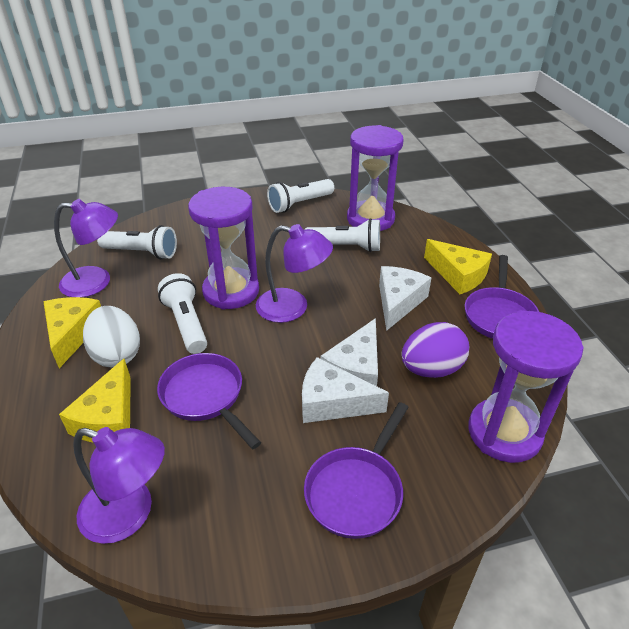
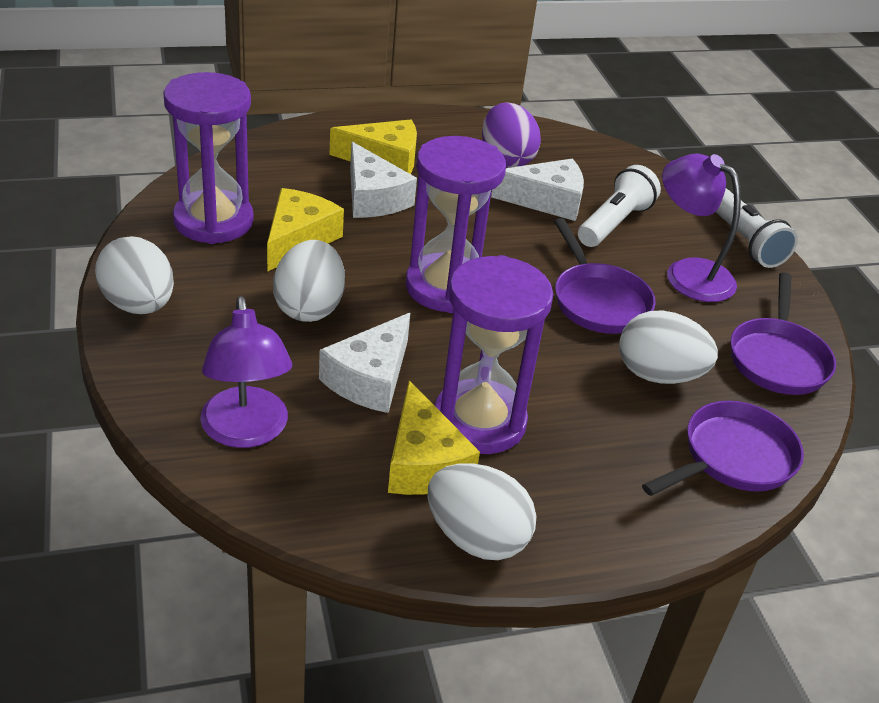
purple lamp: 3 -> 2
white egg: 1 -> 4
white flashlight: 4 -> 2

